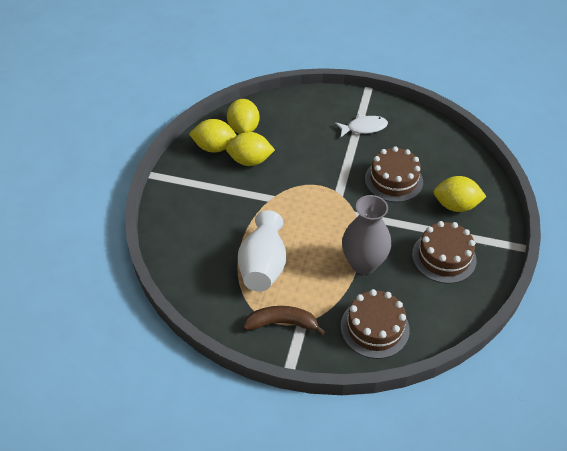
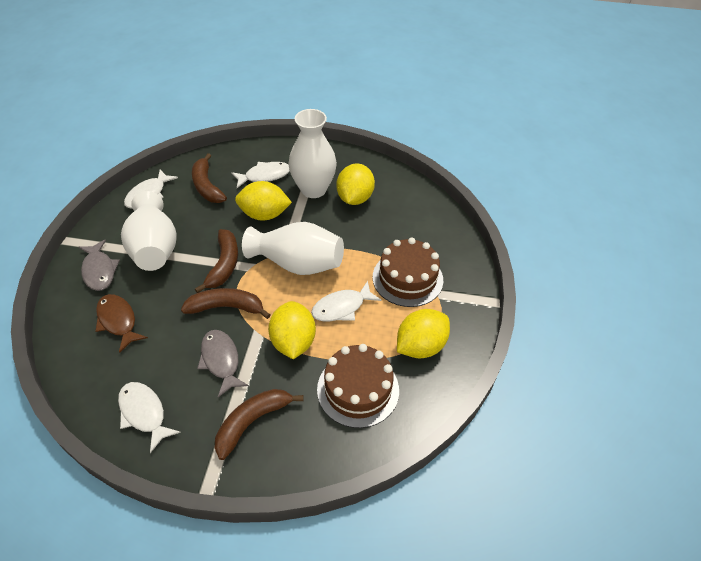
brown banana: 1 -> 4
brown cake: 3 -> 2
brown fish: 0 -> 1
grey fish: 0 -> 2
grey vase: 1 -> 0
white fish: 1 -> 4
white vase: 1 -> 3

